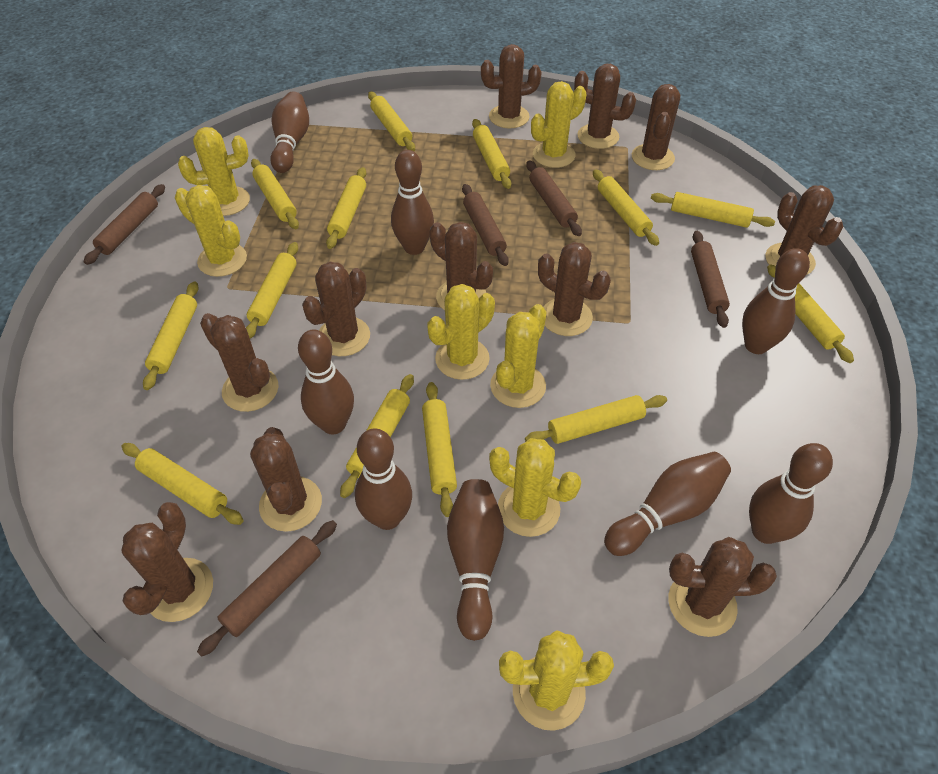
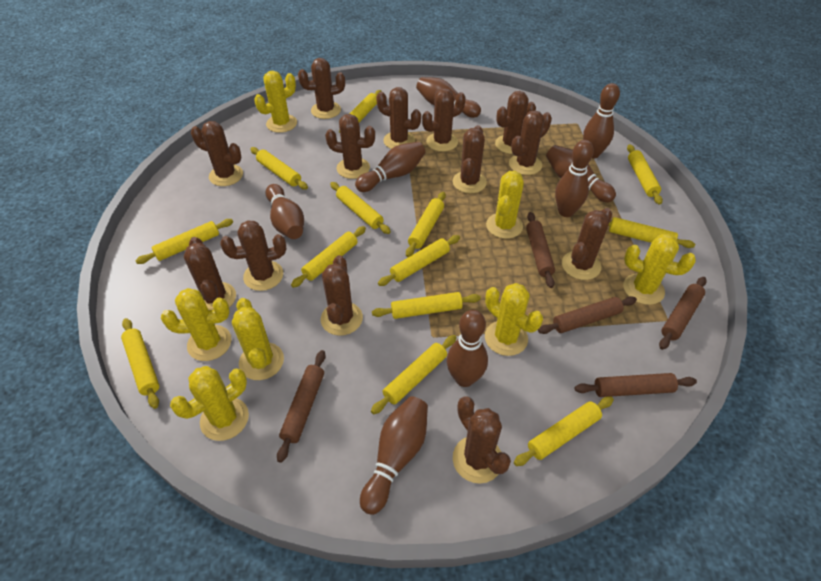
brown cactus: 11 -> 13

